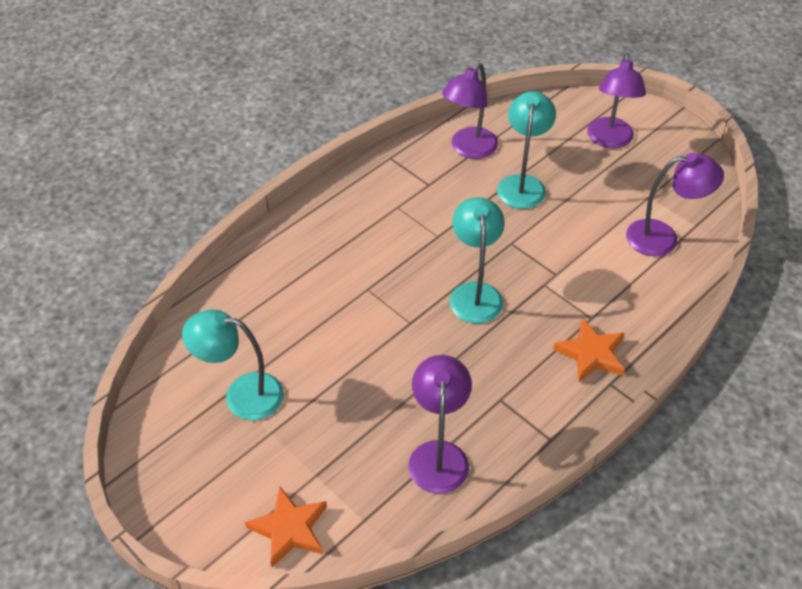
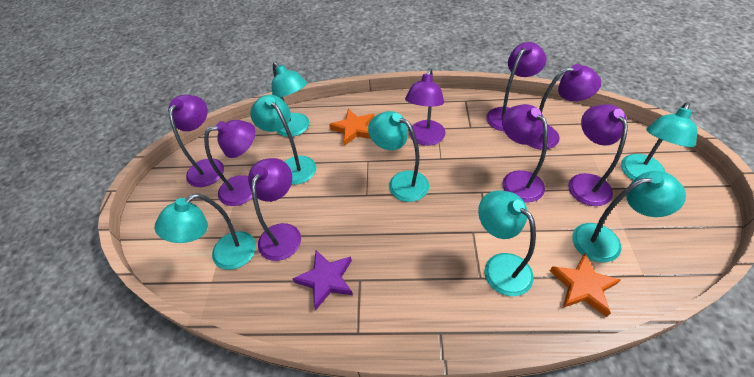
purple lamp: 4 -> 8
purple star: 0 -> 1
turquoise lamp: 3 -> 7

